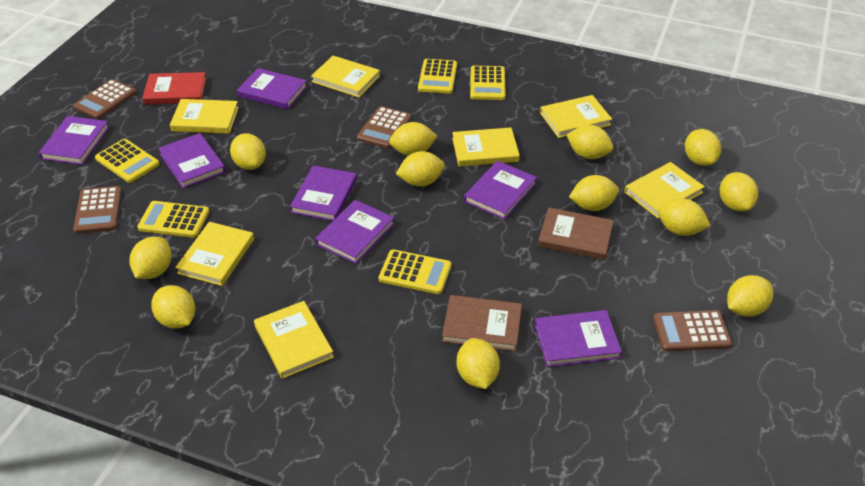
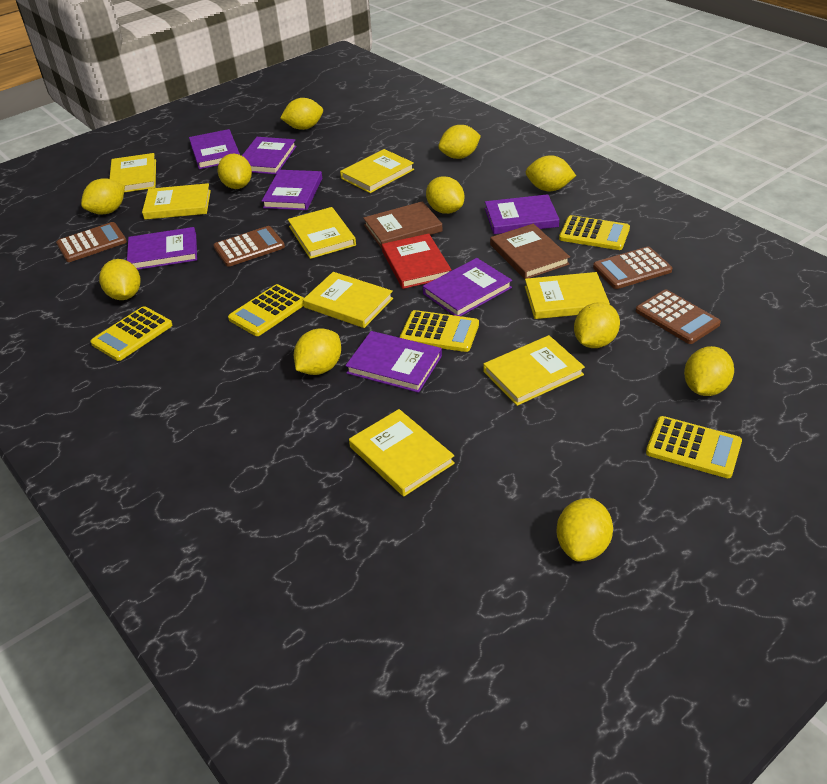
yellow book: 7 -> 8
yellow lemon: 12 -> 11

